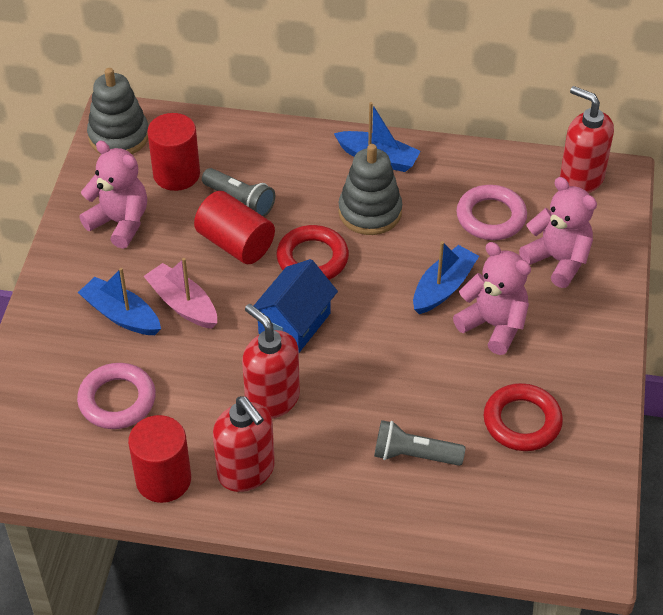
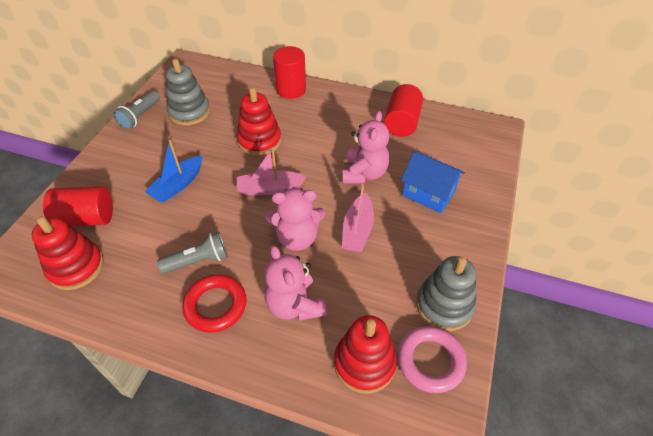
blue boat: 3 -> 1
pink boat: 1 -> 2
pink ring: 2 -> 1
red ring: 2 -> 1
red soap dispenser: 3 -> 0
red stacking toy: 0 -> 3

